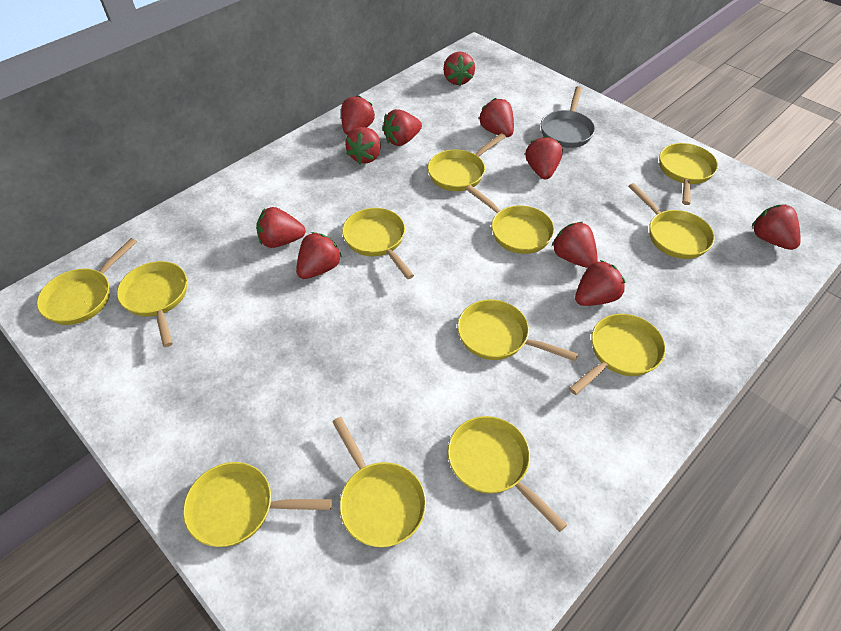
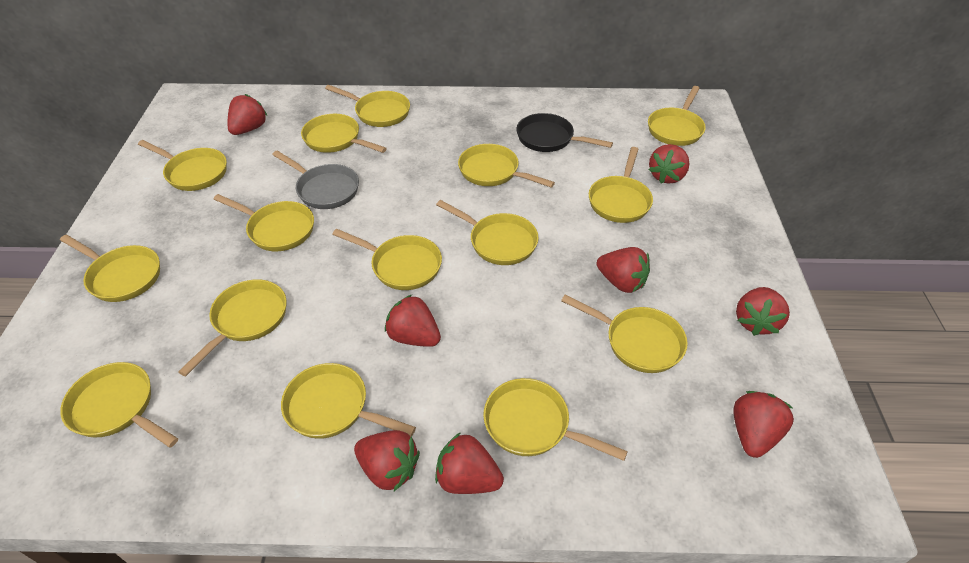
black pan: 0 -> 1
red strawberry: 11 -> 8
yellow pan: 12 -> 15

